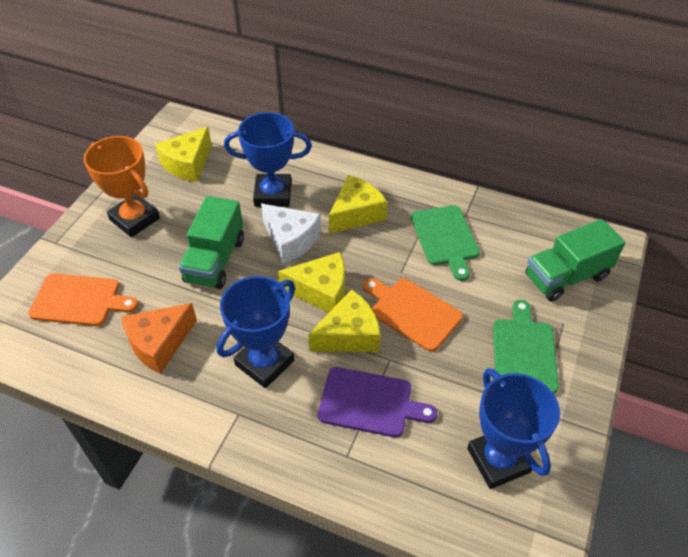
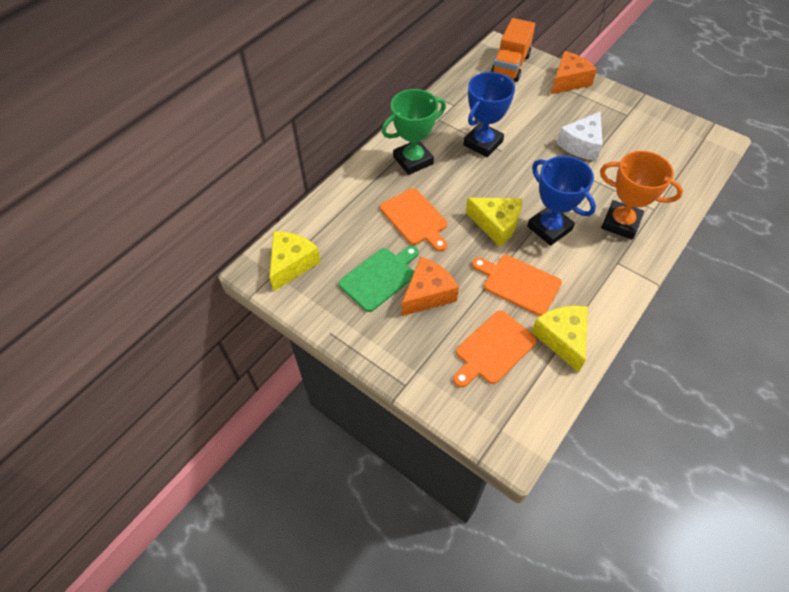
blue trophy: 3 -> 2
green cutting board: 2 -> 1
green trophy: 0 -> 1
green truck: 2 -> 0
orange cheese: 1 -> 2
orange cutting board: 2 -> 3
orange truck: 0 -> 1
purple cutting board: 1 -> 0
yellow cheese: 4 -> 3

